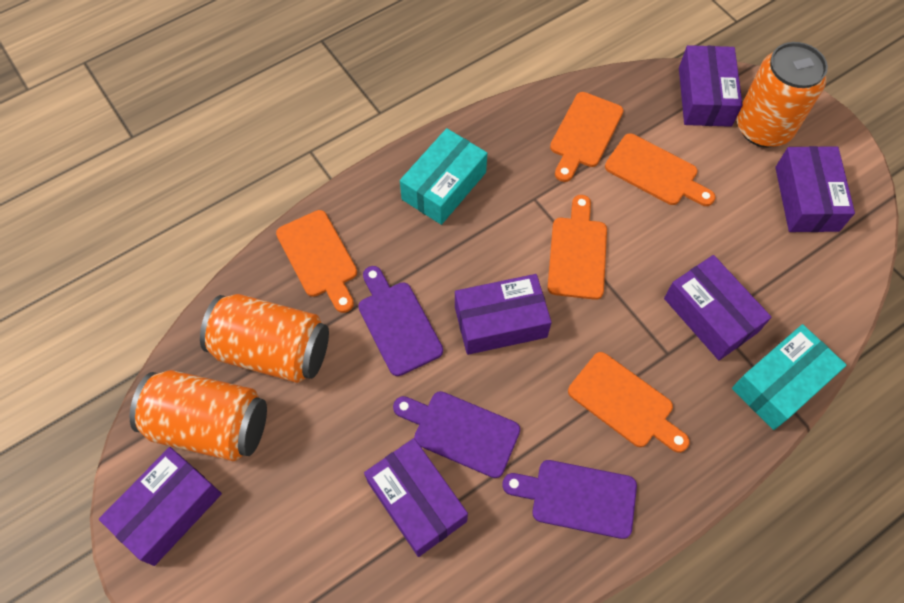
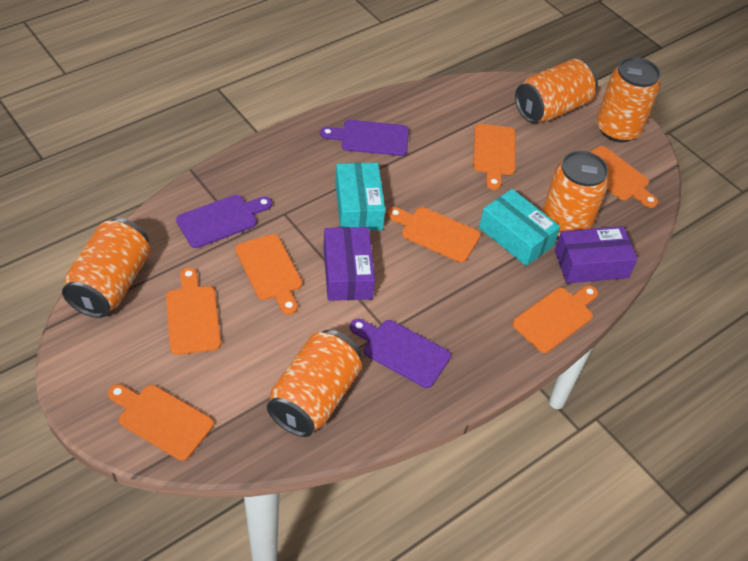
orange can: 3 -> 5
orange cutting board: 5 -> 7
purple box: 6 -> 2

